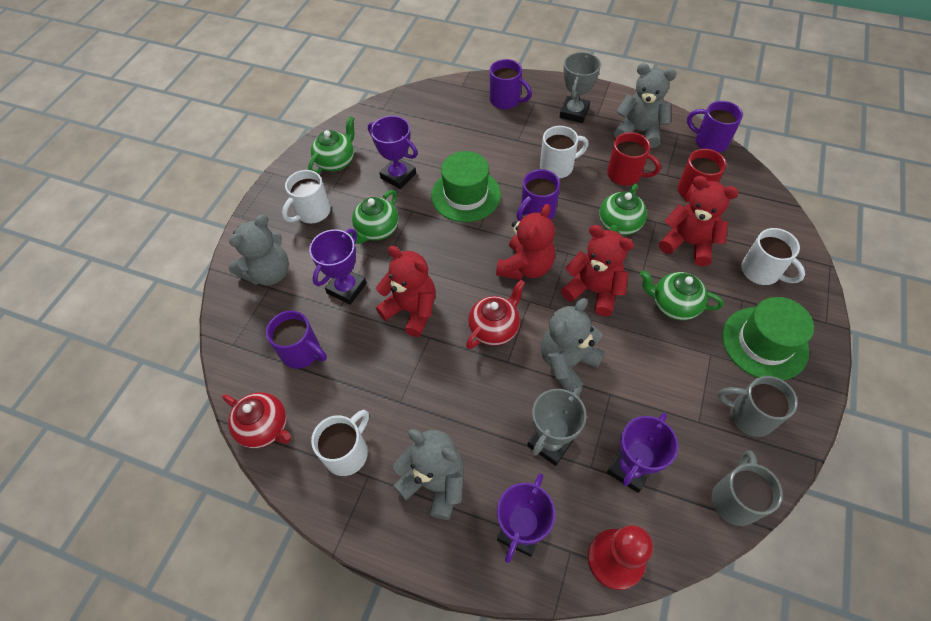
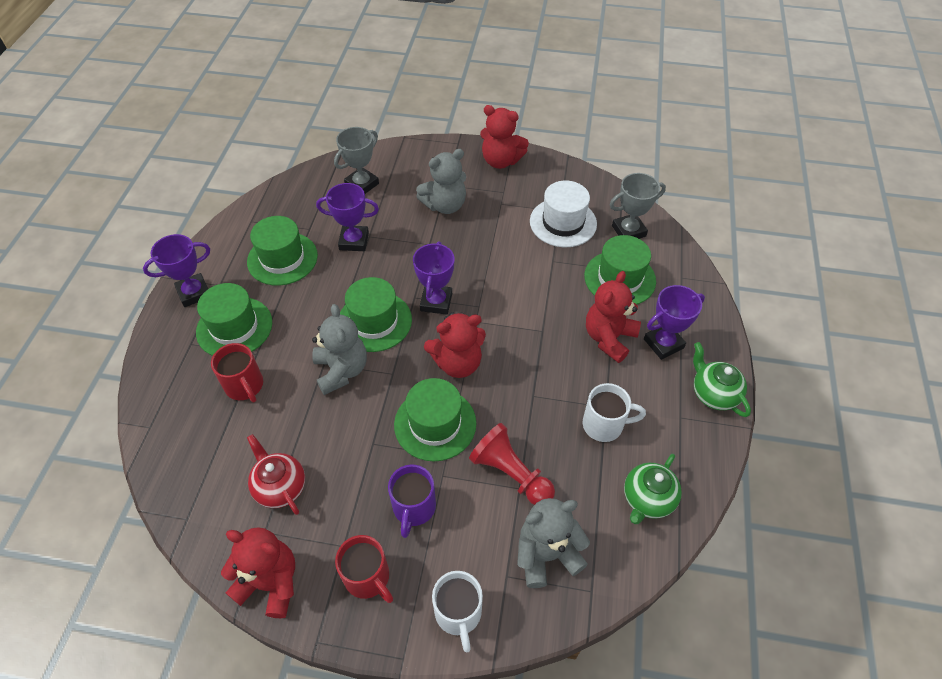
green hat: 2 -> 5
green teapot: 4 -> 2
grey mug: 2 -> 0
grey teddy bear: 4 -> 3
purple mug: 4 -> 1
red teapot: 2 -> 1
white hat: 0 -> 1
white mug: 4 -> 2

